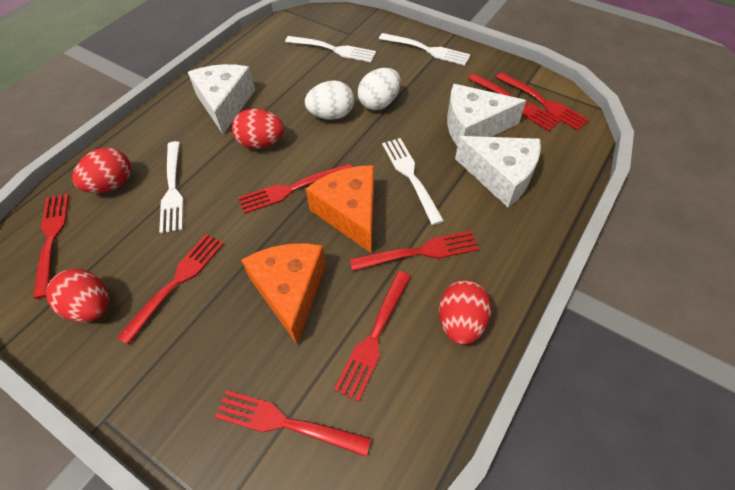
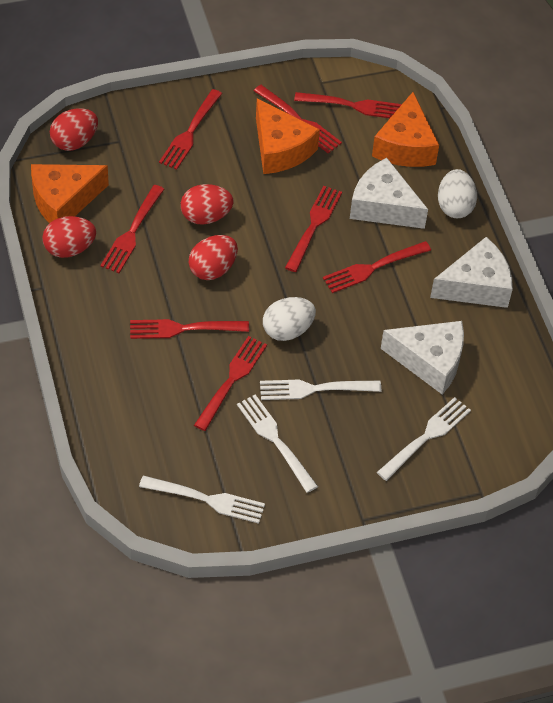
orange cheese: 2 -> 3

